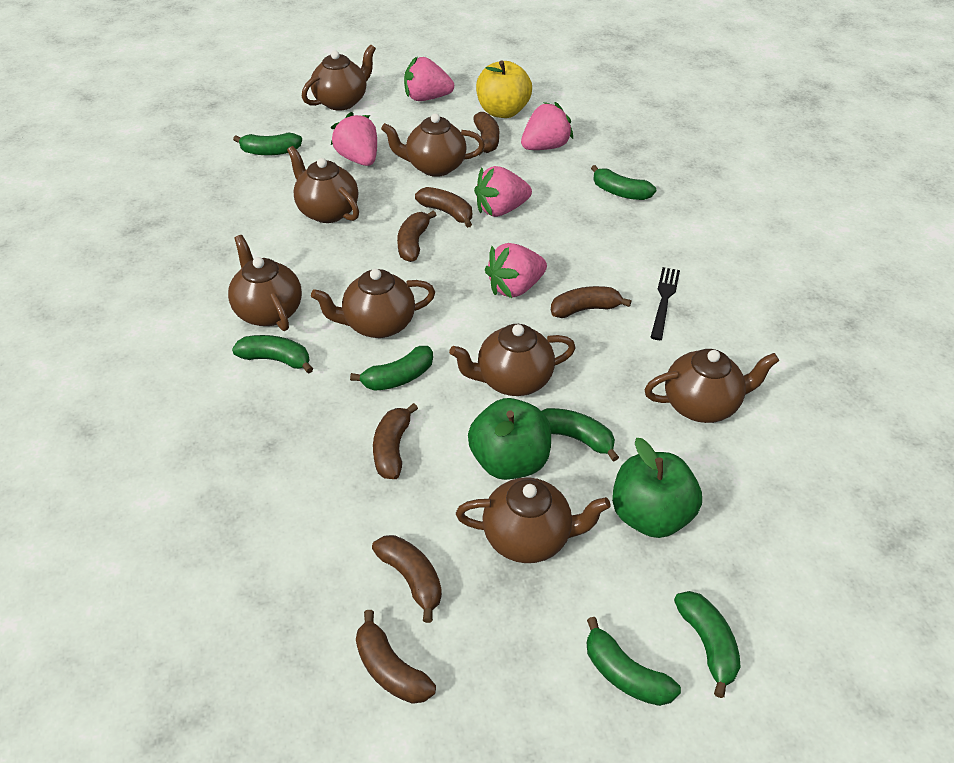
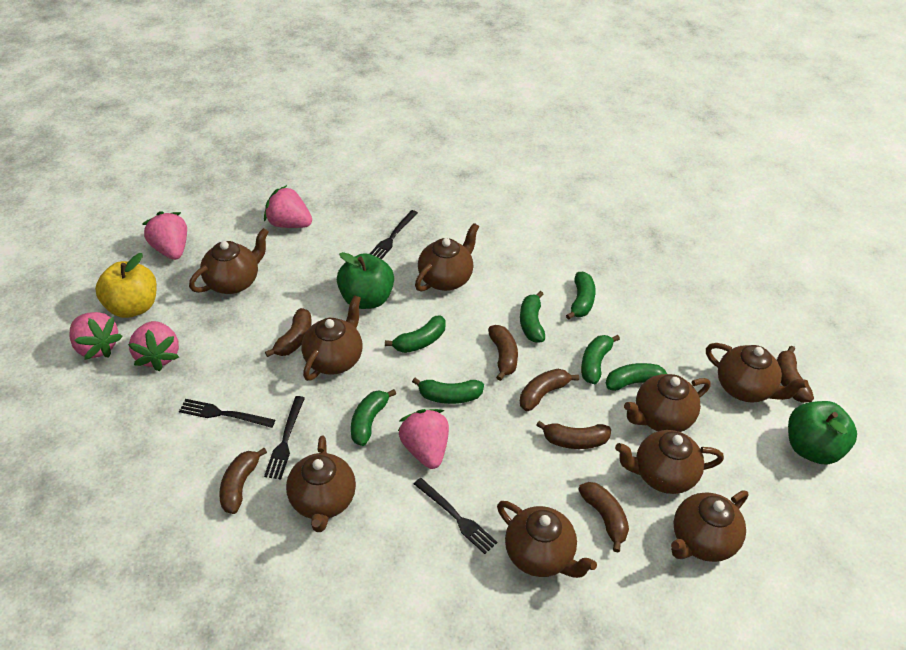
black fork: 1 -> 4
brown teapot: 8 -> 9

